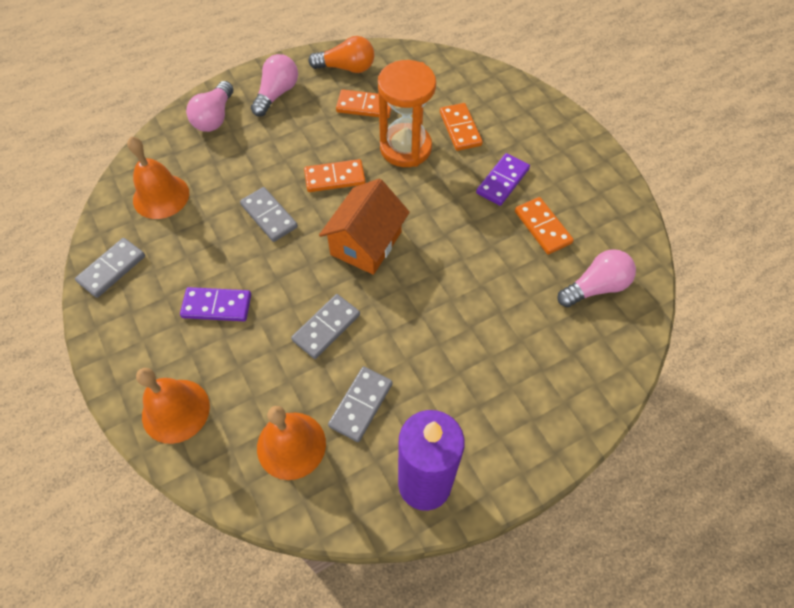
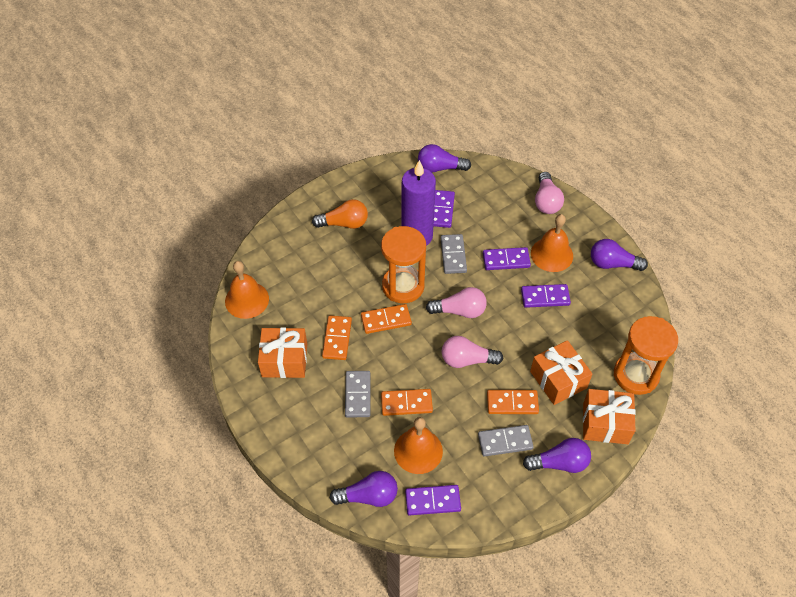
grey domino: 4 -> 3
orange gift: 0 -> 3
orange hourglass: 1 -> 2
orange house: 1 -> 0
purple domino: 2 -> 4
purple light bulb: 0 -> 4

